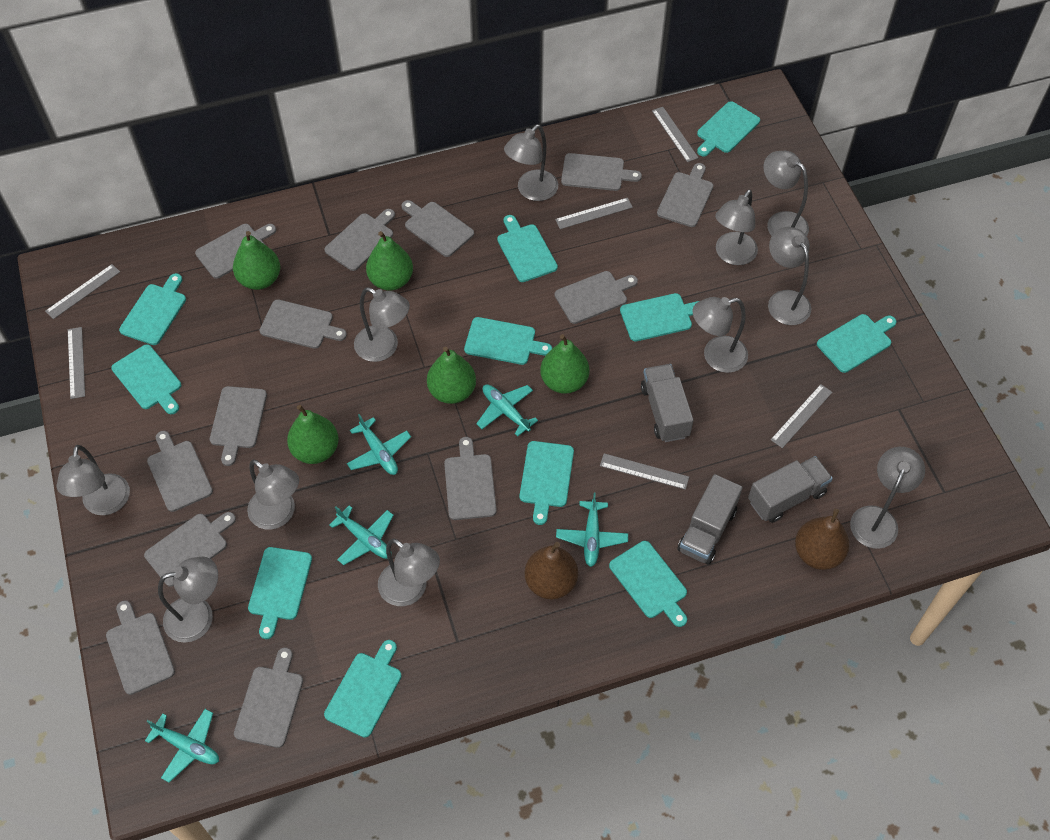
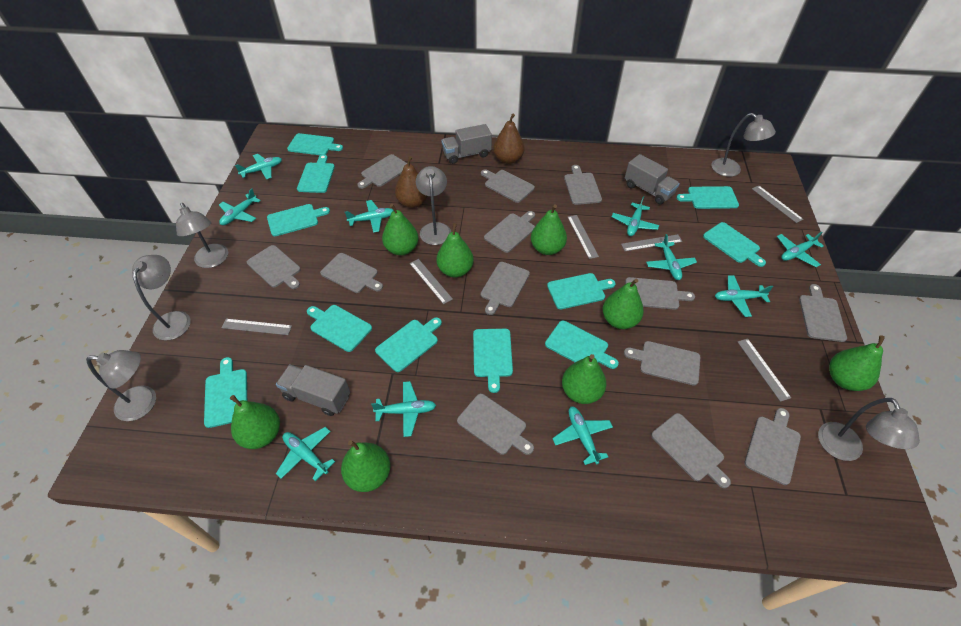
green pear: 5 -> 8
grey lamp: 11 -> 6
turquoise plane: 5 -> 10

